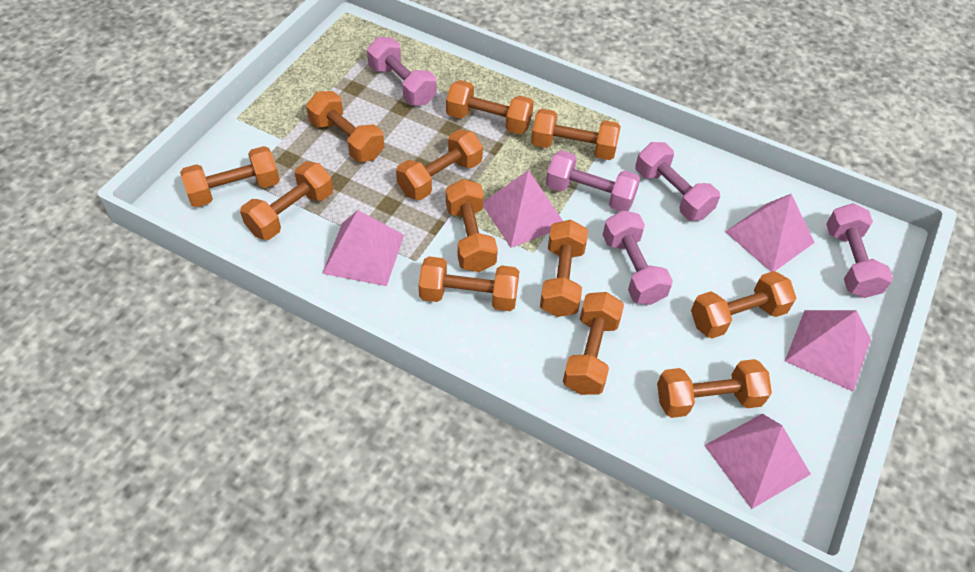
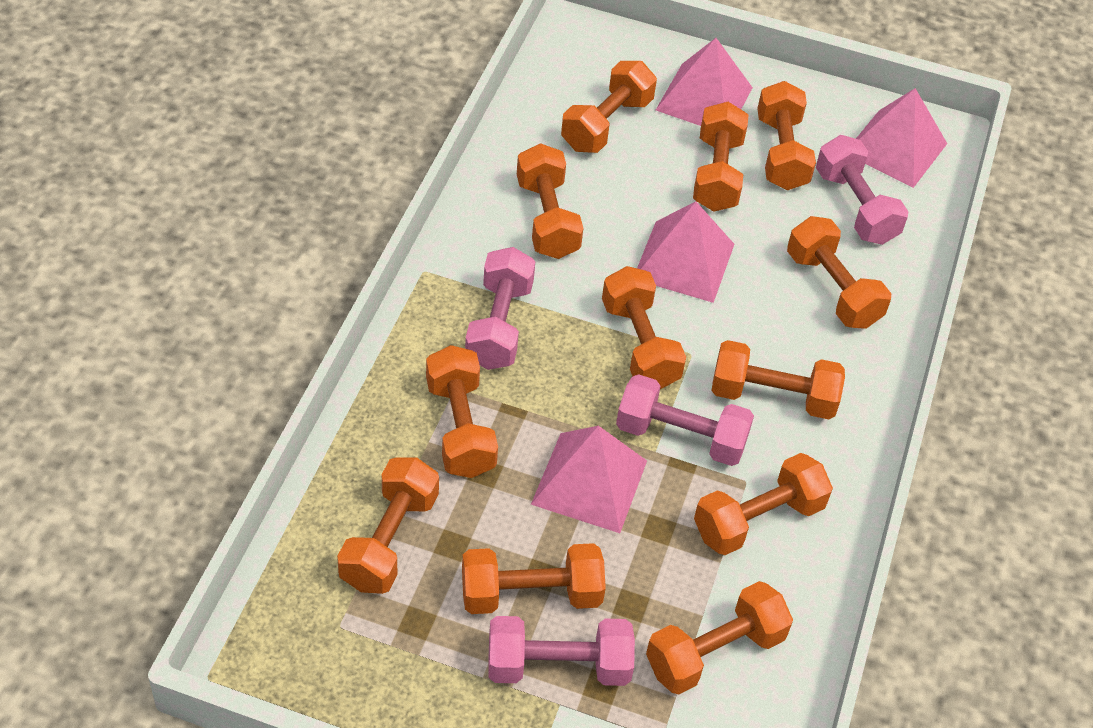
pink dumbbell: 5 -> 4
pink pyramid: 5 -> 4

